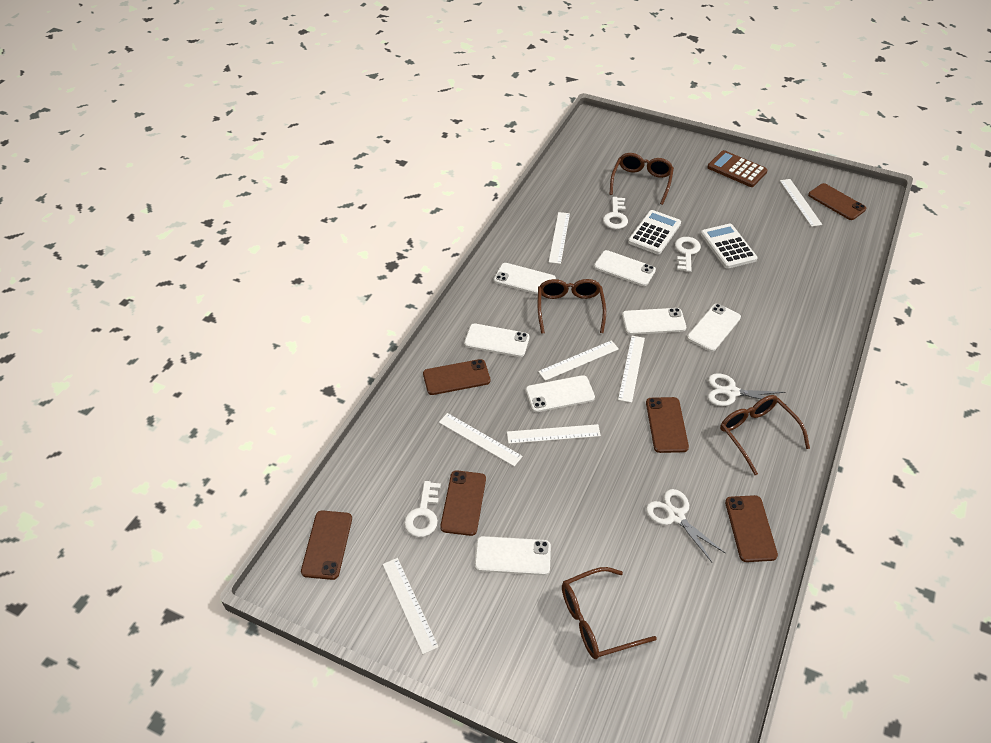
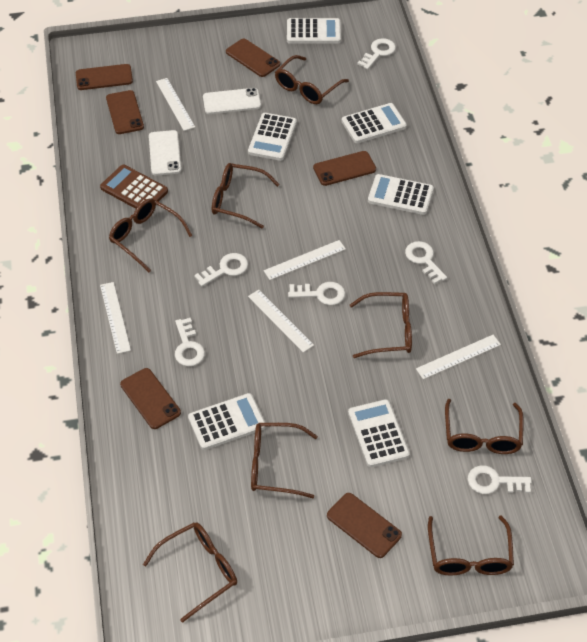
brown glasses: 4 -> 8
white calculator: 2 -> 6
white key: 3 -> 6
white phone: 7 -> 2
white ruler: 7 -> 5
white scissors: 2 -> 0

